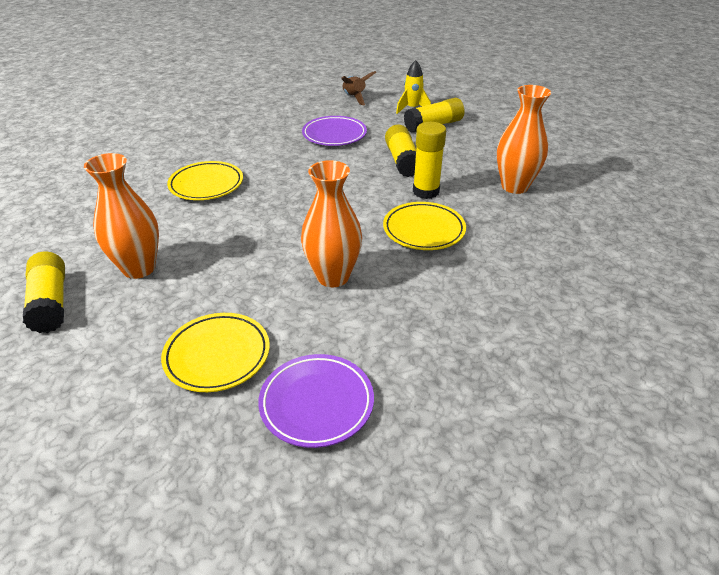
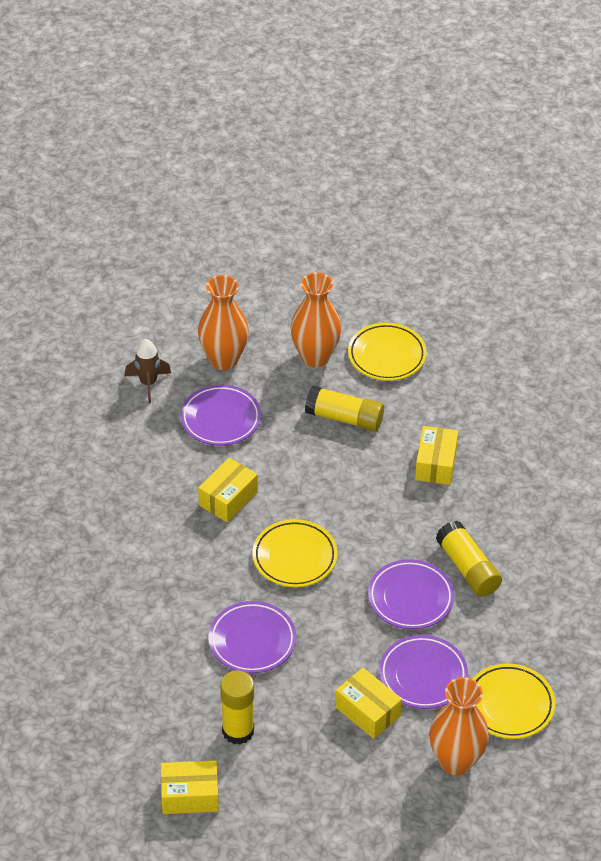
purple plate: 2 -> 4
yellow box: 0 -> 4
yellow glue stick: 4 -> 3
yellow rocket: 1 -> 0

